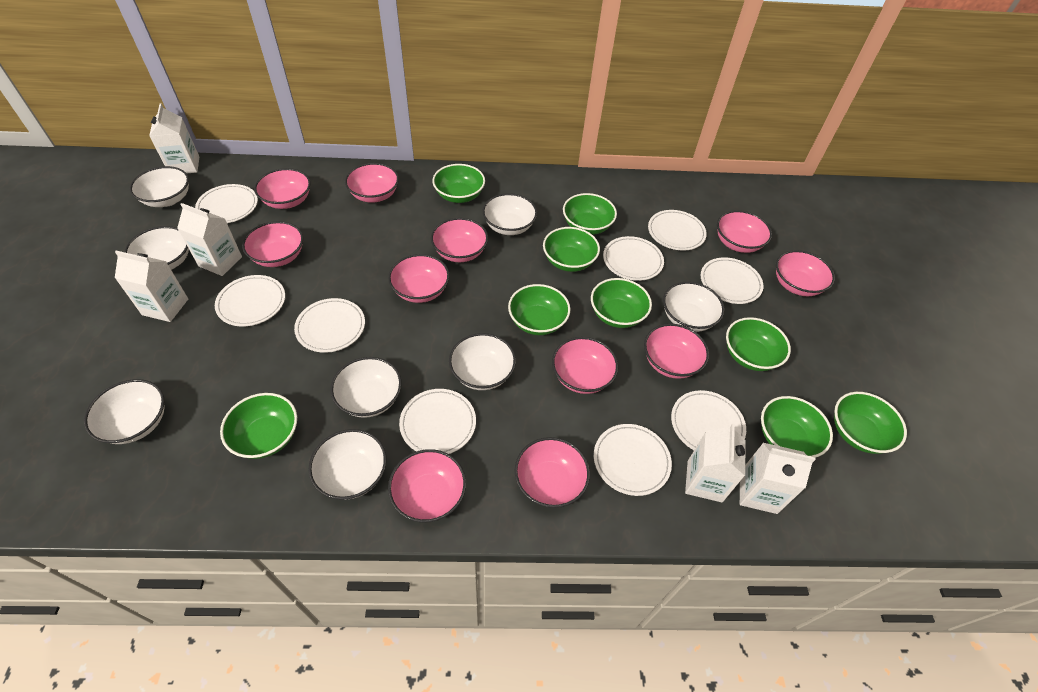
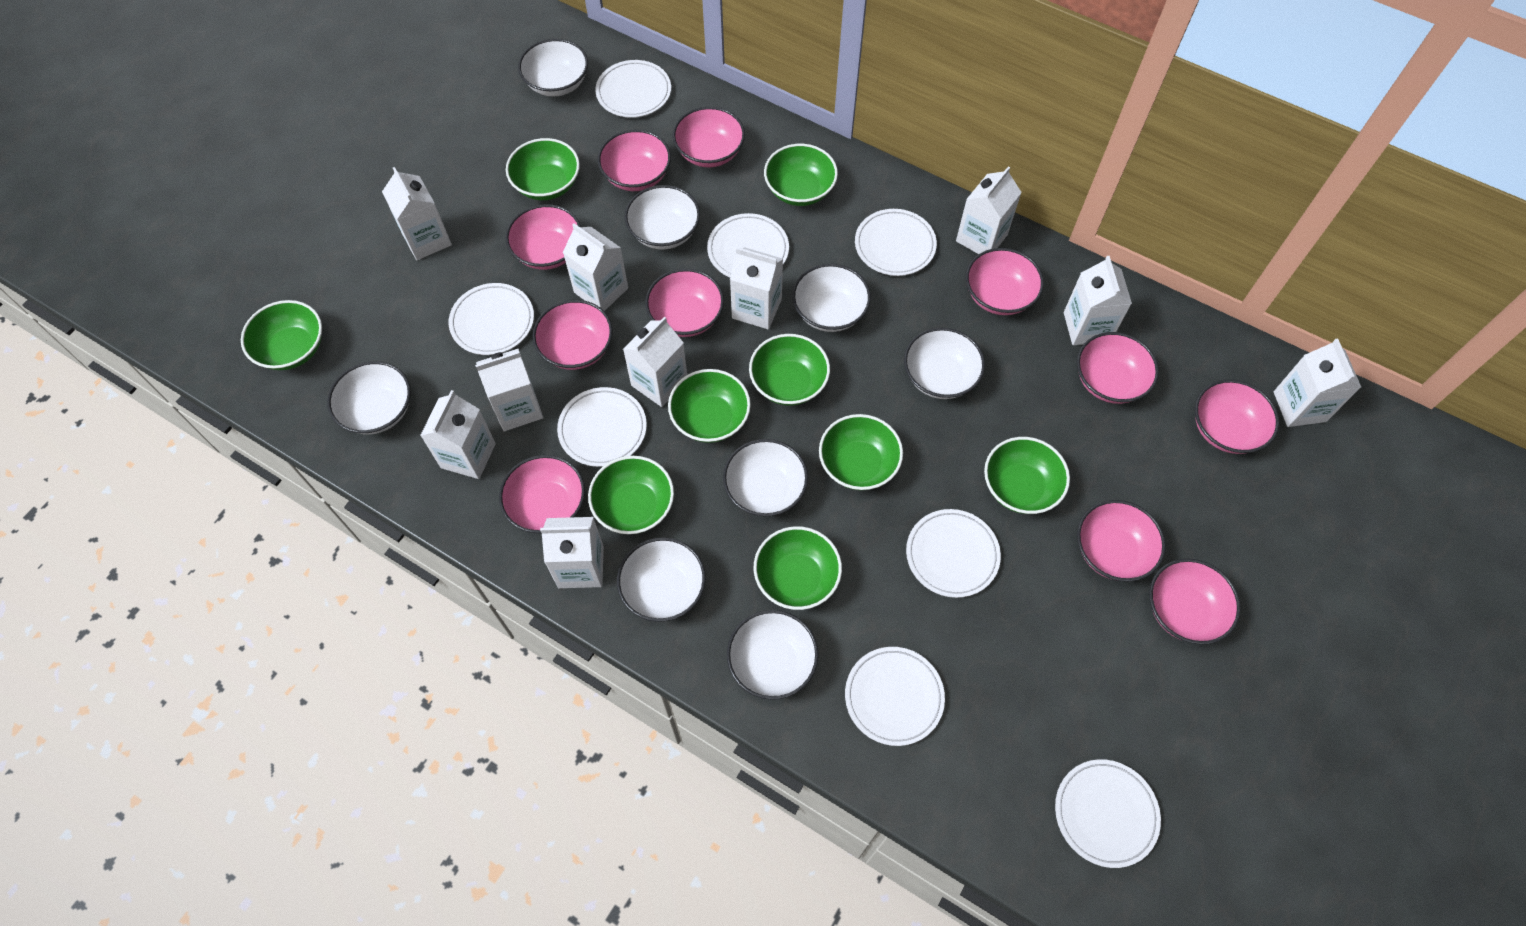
white carton: 5 -> 10
white plate: 9 -> 8

